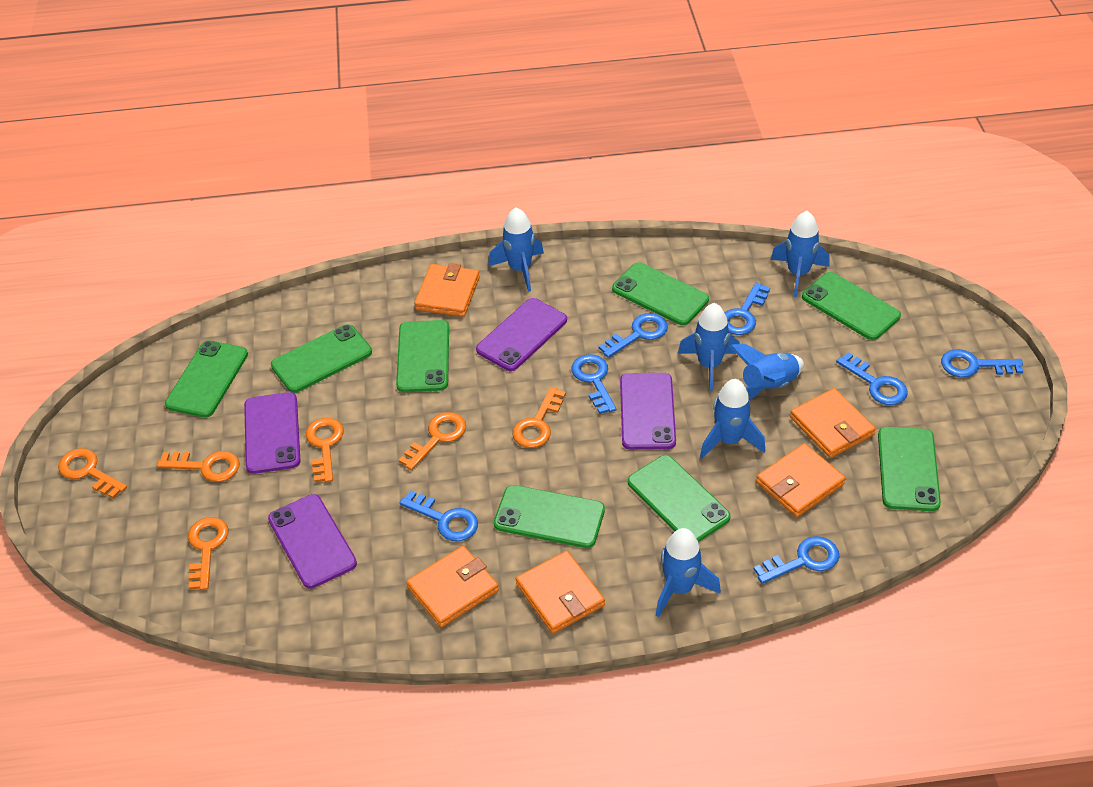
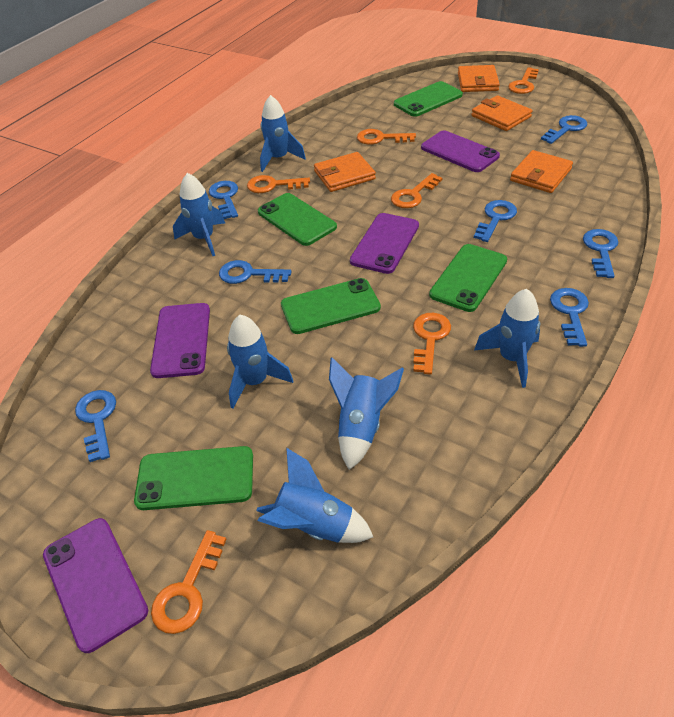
green phone: 8 -> 5
orange wallet: 5 -> 4

